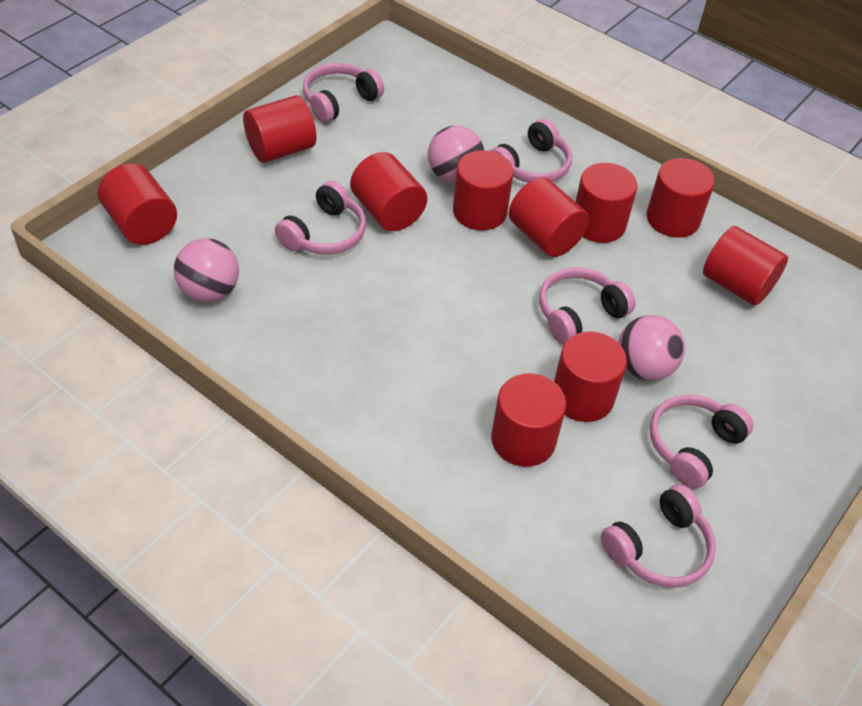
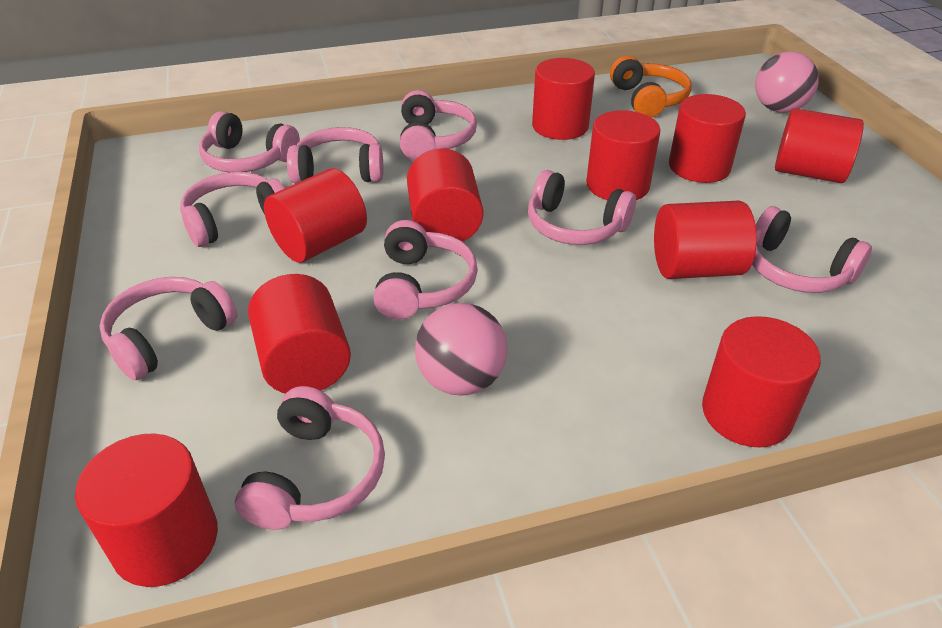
orange headphones: 0 -> 1
pink ball: 3 -> 2
pink headphones: 6 -> 9

